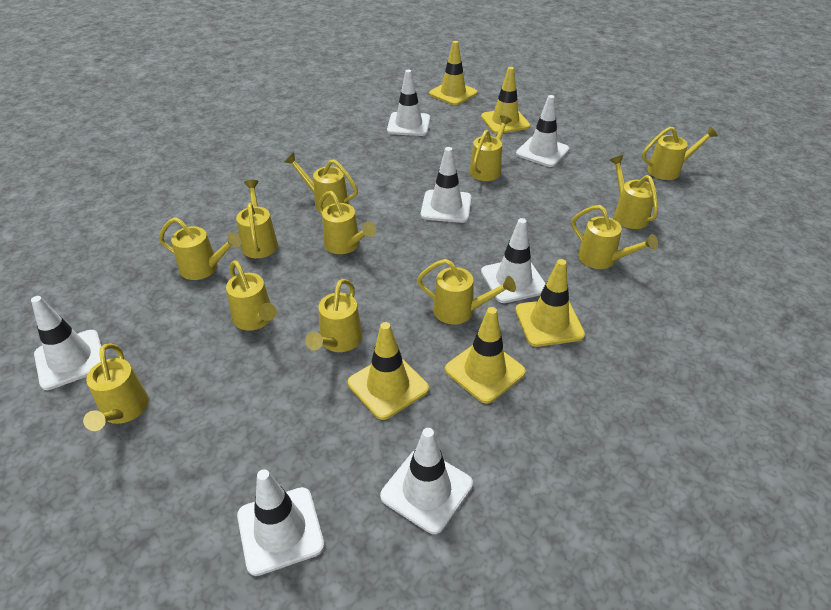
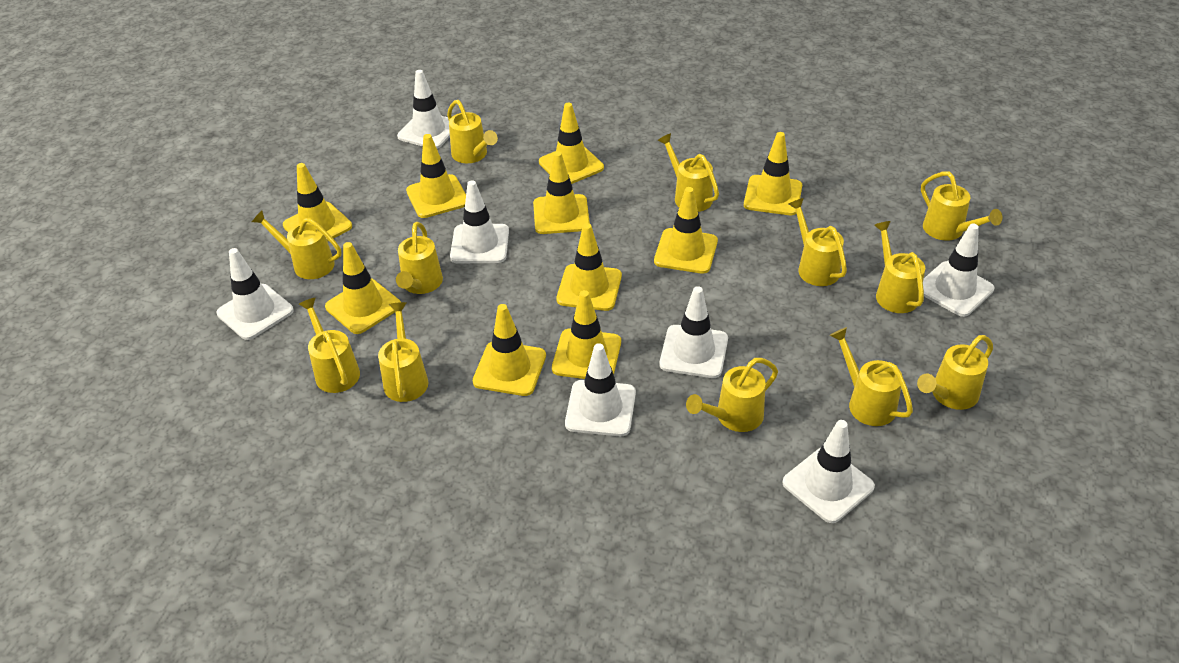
yellow traffic cone: 5 -> 10

